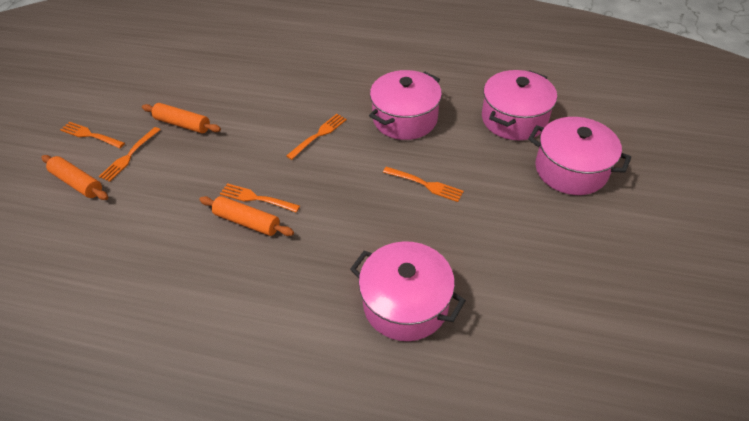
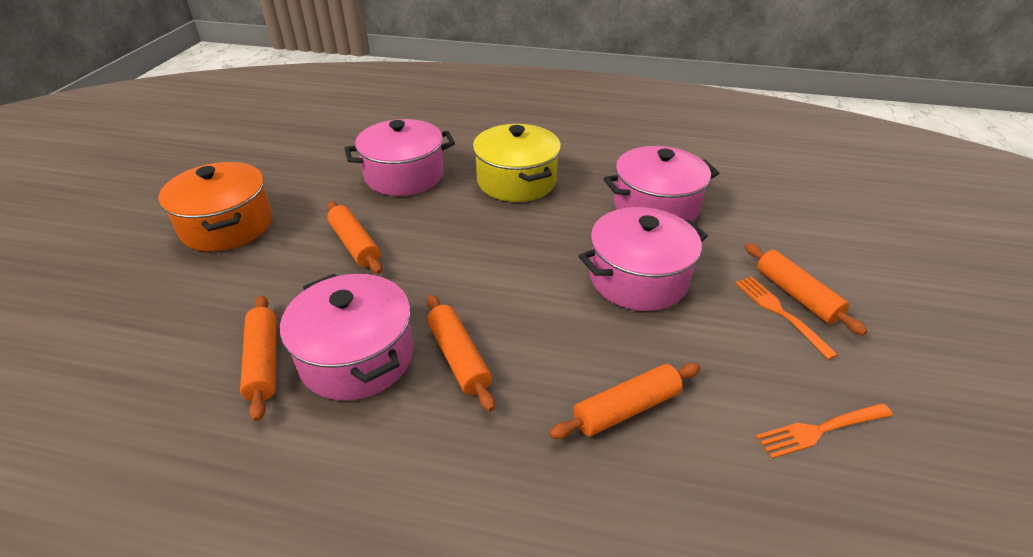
orange fork: 5 -> 2
orange pot: 0 -> 1
orange rolling pin: 3 -> 5
yellow pot: 0 -> 1

